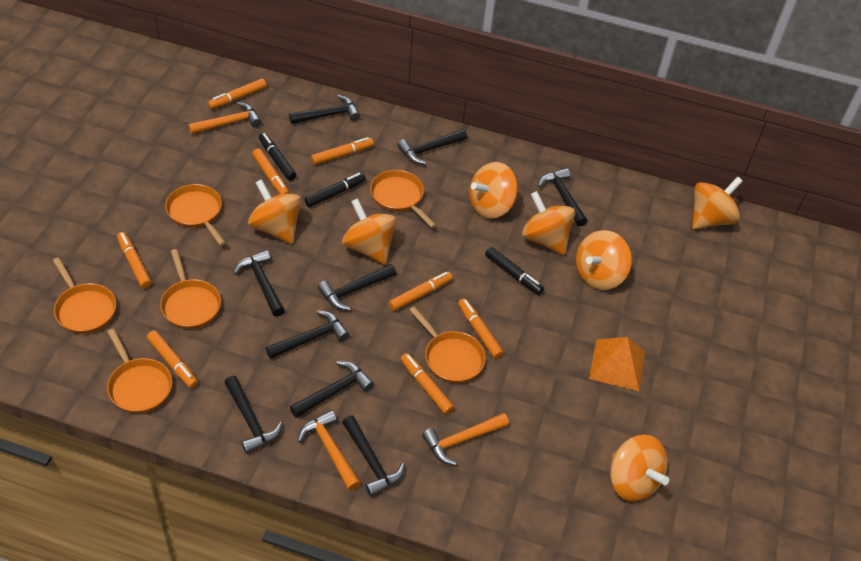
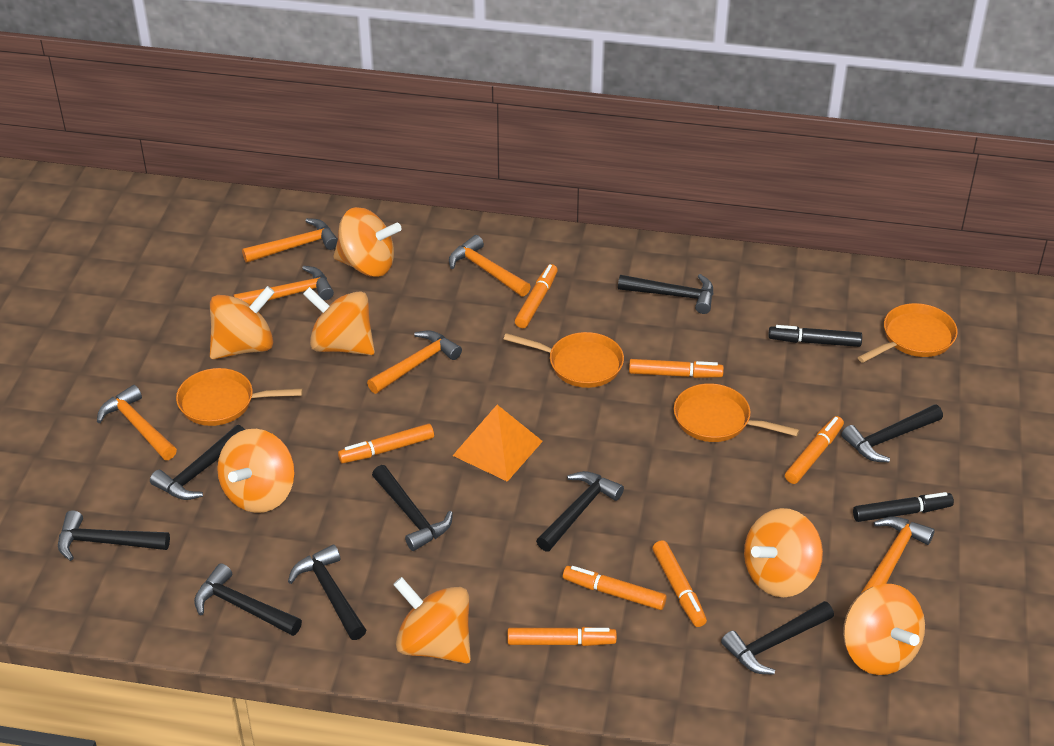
black marker: 3 -> 2
orange hammer: 3 -> 6
orange marker: 8 -> 7
orange pan: 6 -> 4

